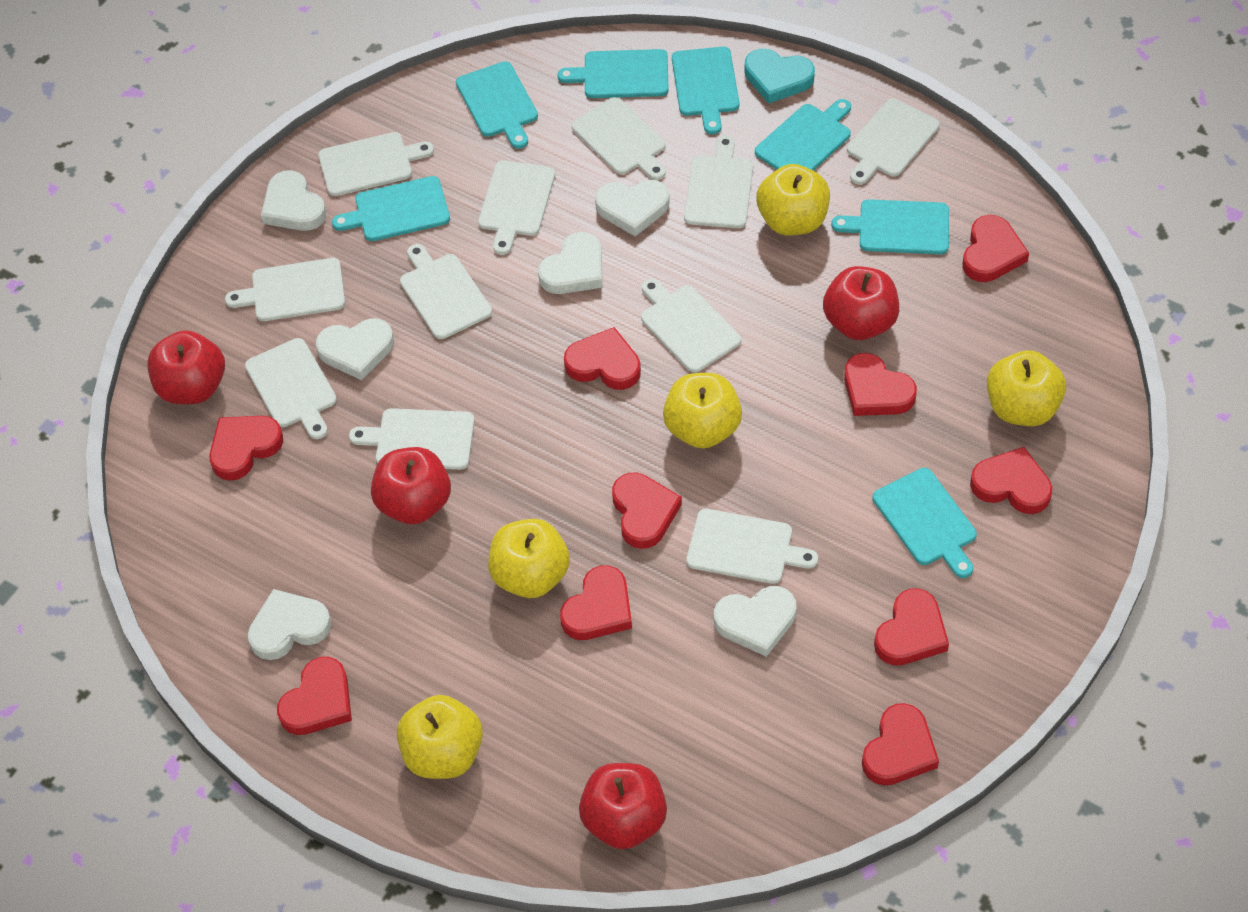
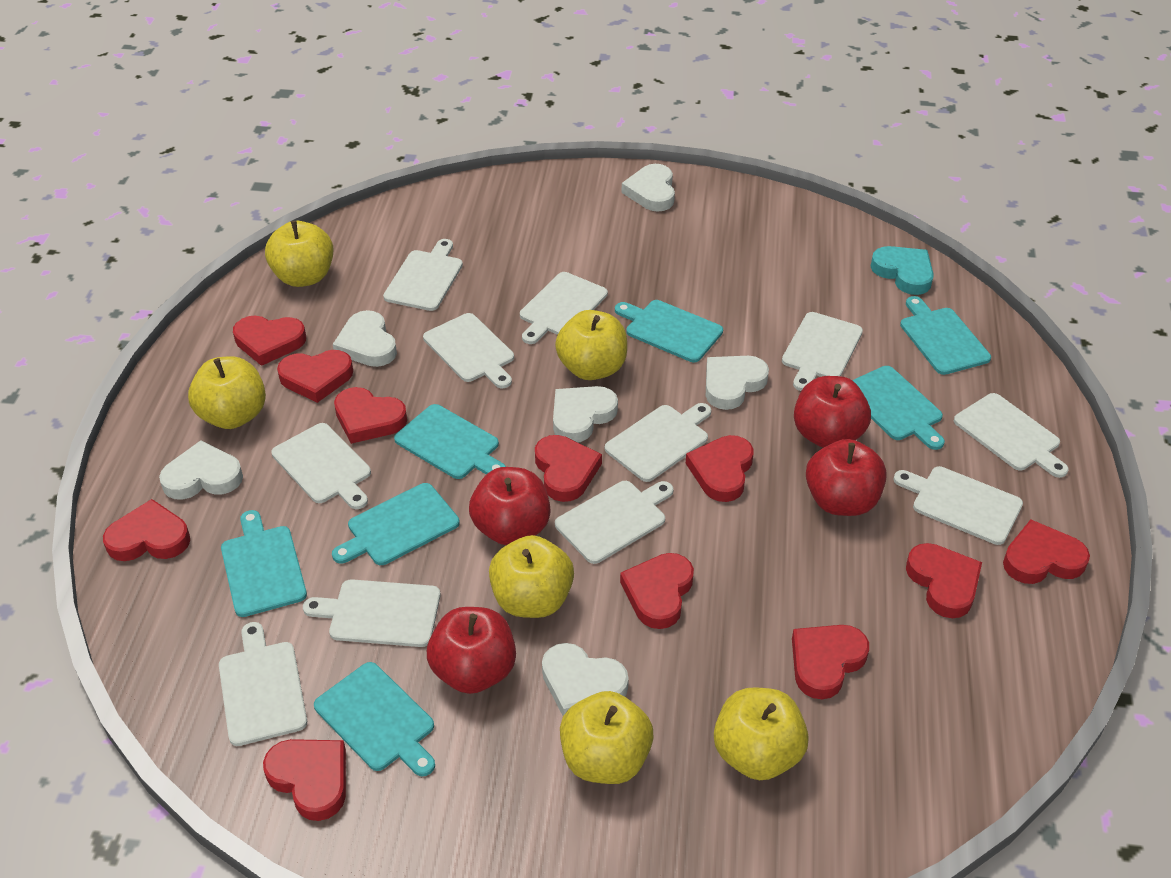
red heart: 10 -> 11
yellow apple: 5 -> 6

